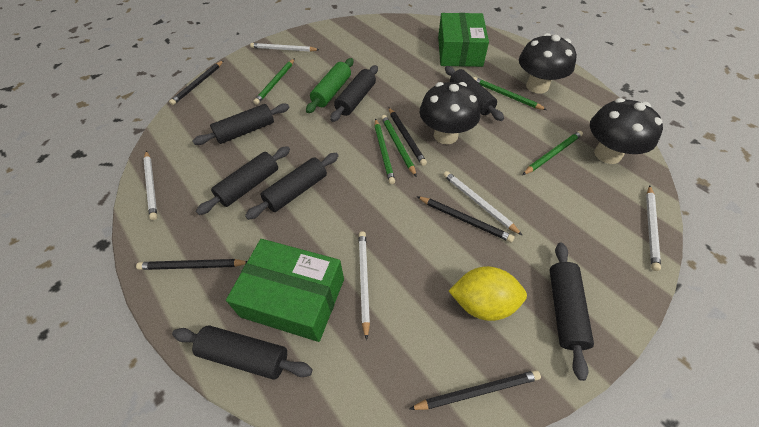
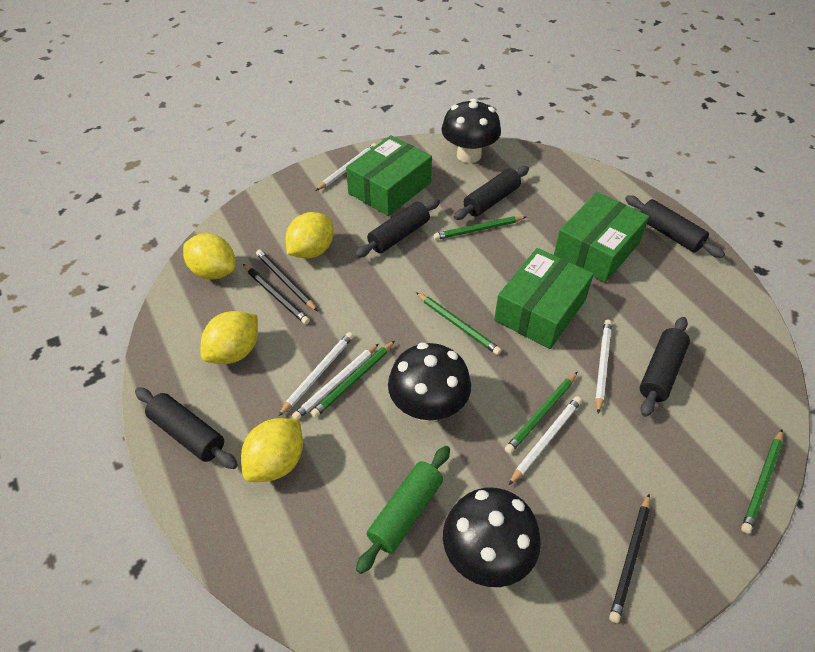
black pencil: 5 -> 3
black rolling pin: 7 -> 5
green box: 2 -> 3
yellow lemon: 1 -> 4

